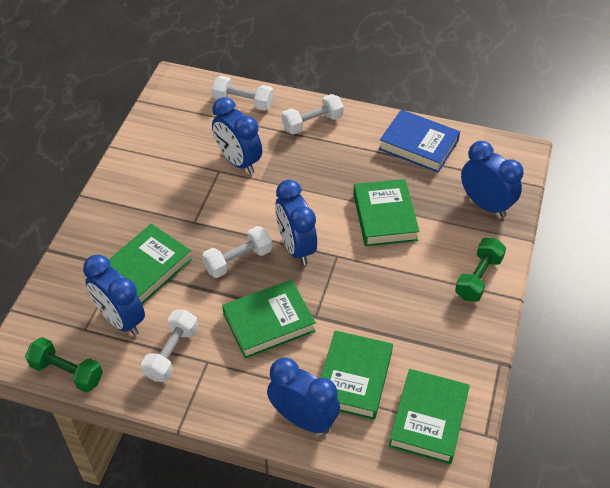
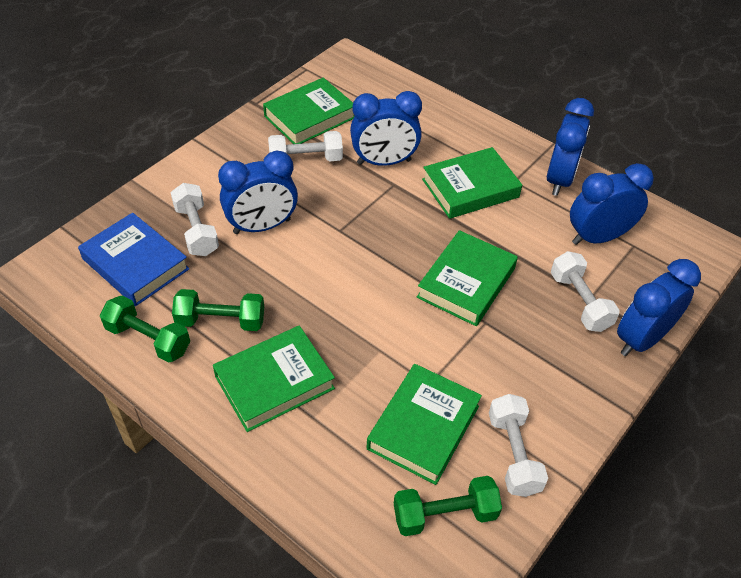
green dumbbell: 2 -> 3

